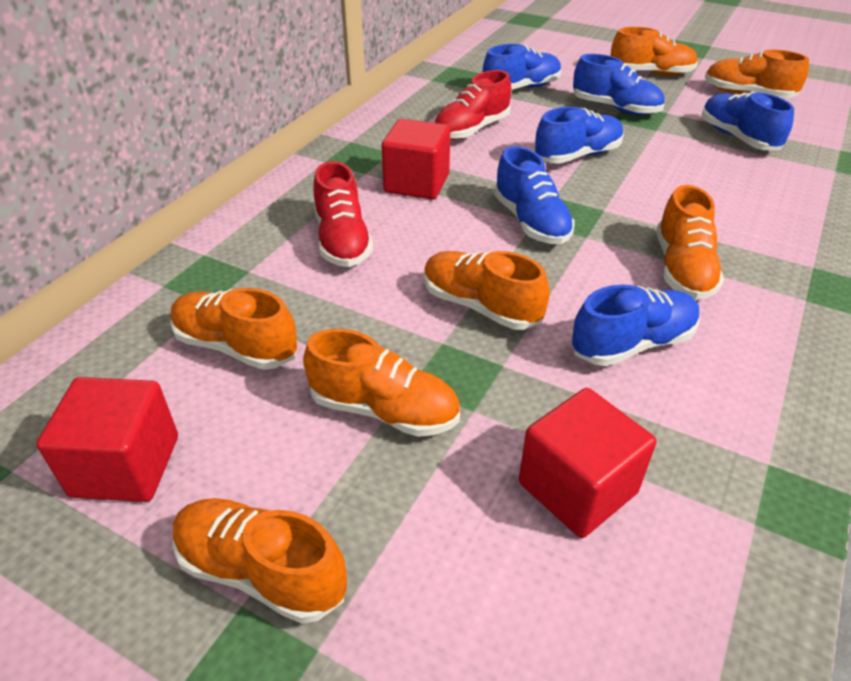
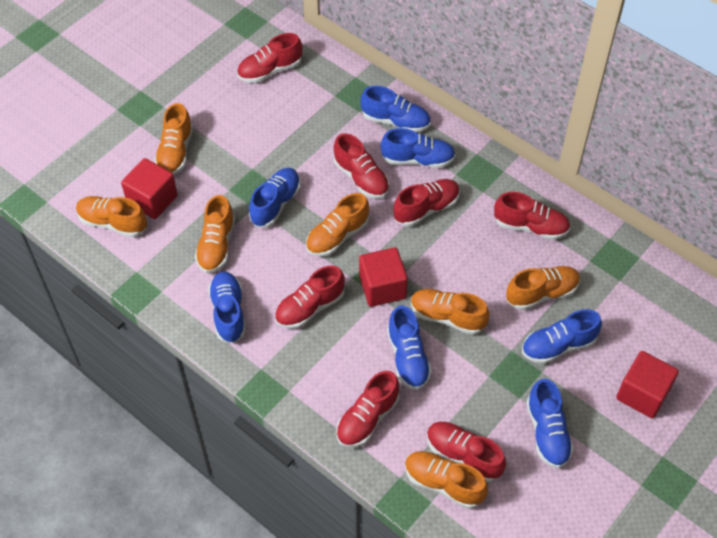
blue shoe: 6 -> 7
red shoe: 2 -> 7

